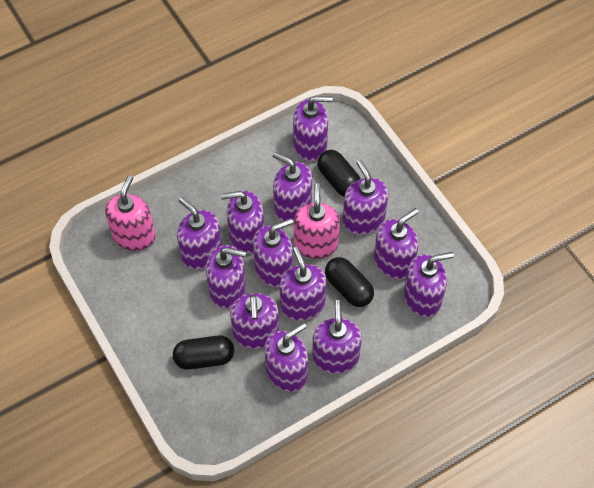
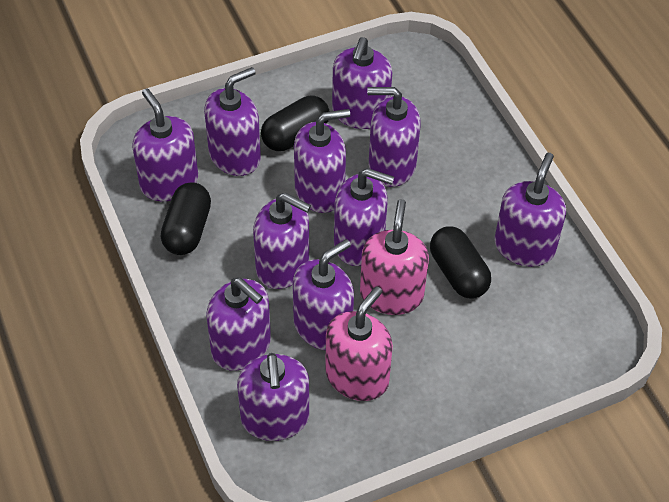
purple soap dispenser: 13 -> 11

